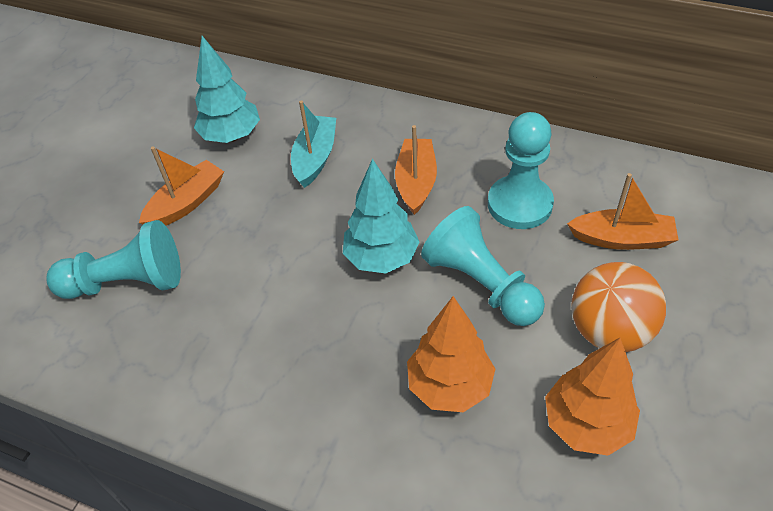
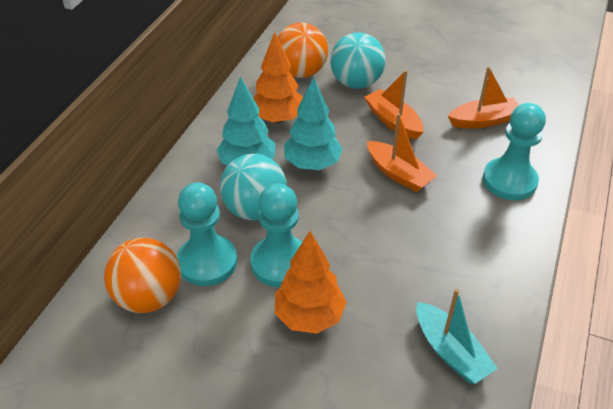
orange ball: 1 -> 2
turquoise ball: 0 -> 2

